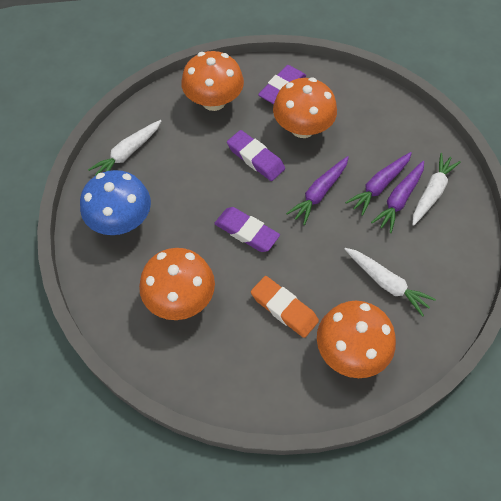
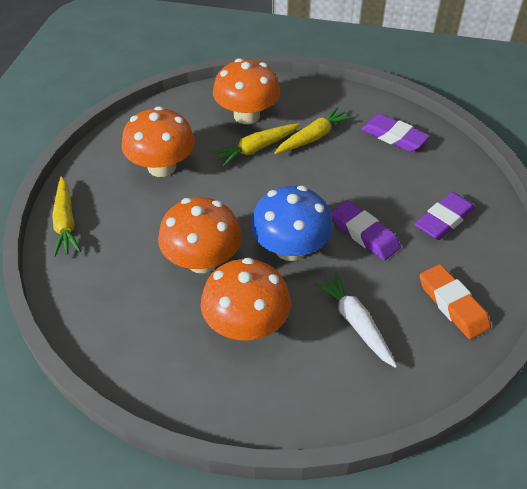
purple carrot: 3 -> 0
white carrot: 3 -> 1
yellow carrot: 0 -> 3

